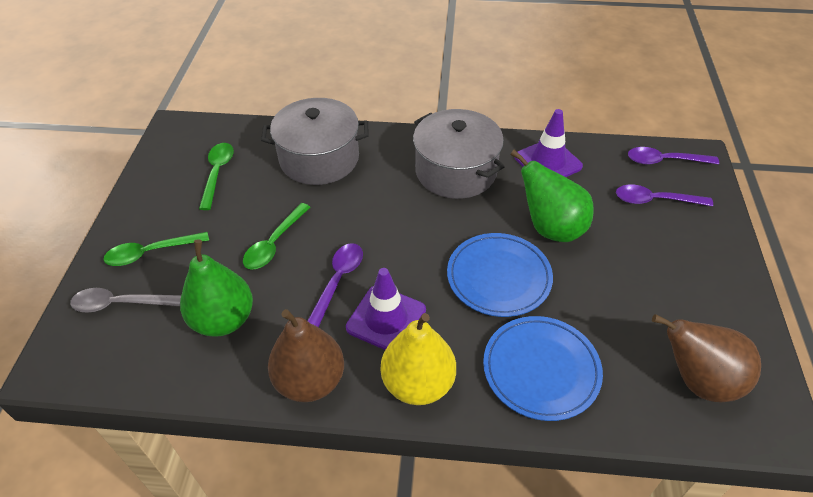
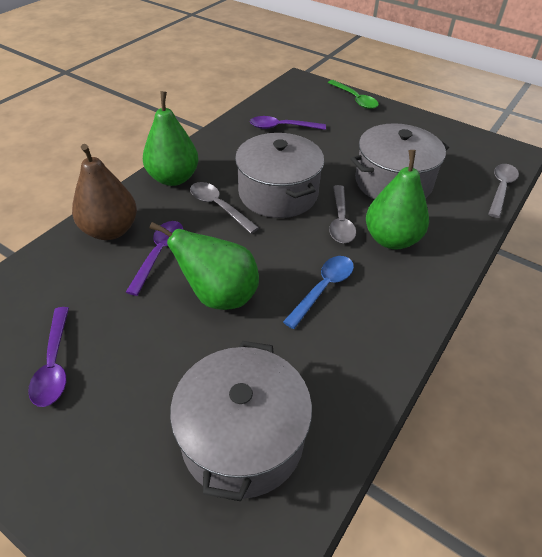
blue plate: 2 -> 0
blue spoon: 0 -> 1
brown pear: 2 -> 1
green pear: 2 -> 3
green spoon: 3 -> 1
grey pot: 2 -> 3
grey spoon: 1 -> 3
purple traffic cone: 2 -> 0
yellow pear: 1 -> 0

